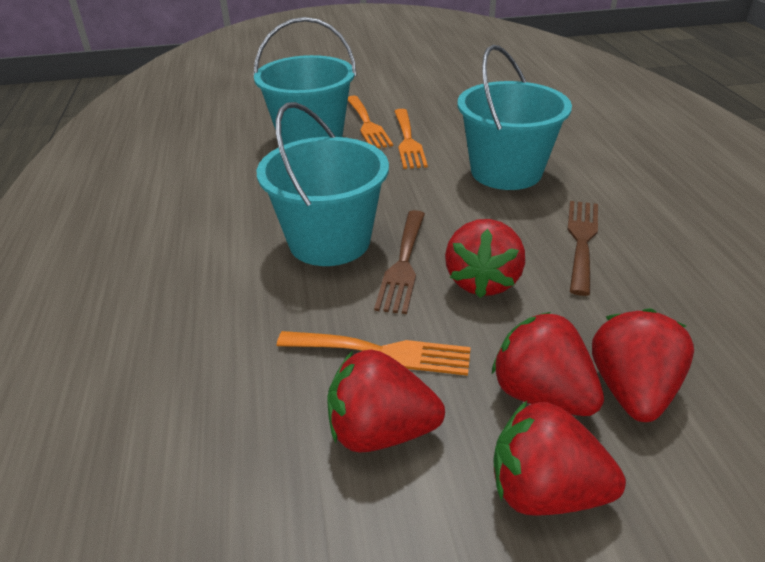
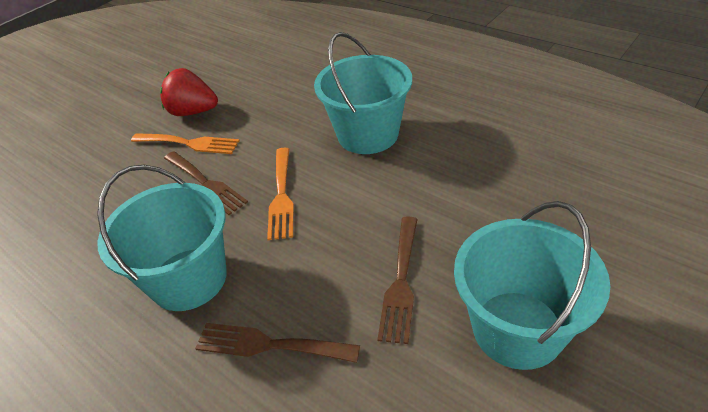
brown fork: 2 -> 3
orange fork: 3 -> 2
red strawberry: 5 -> 1

